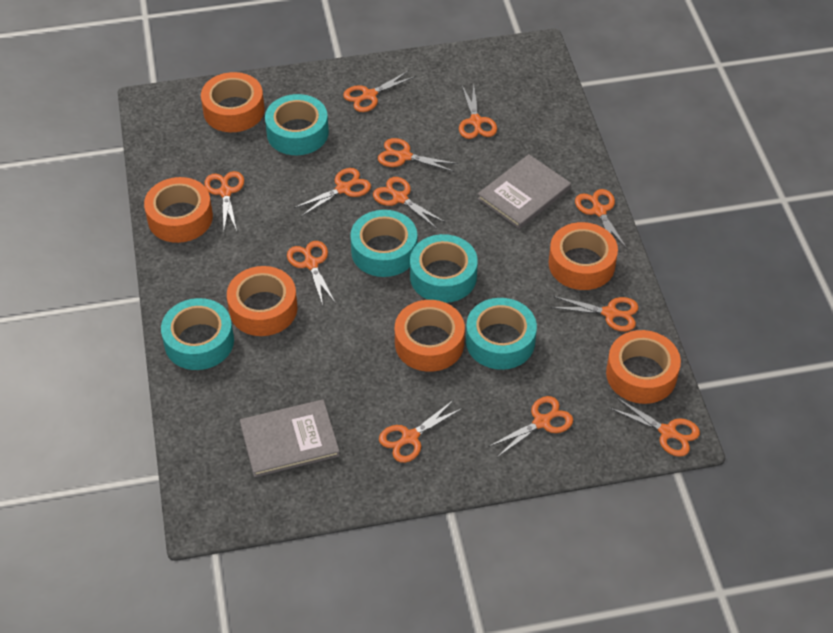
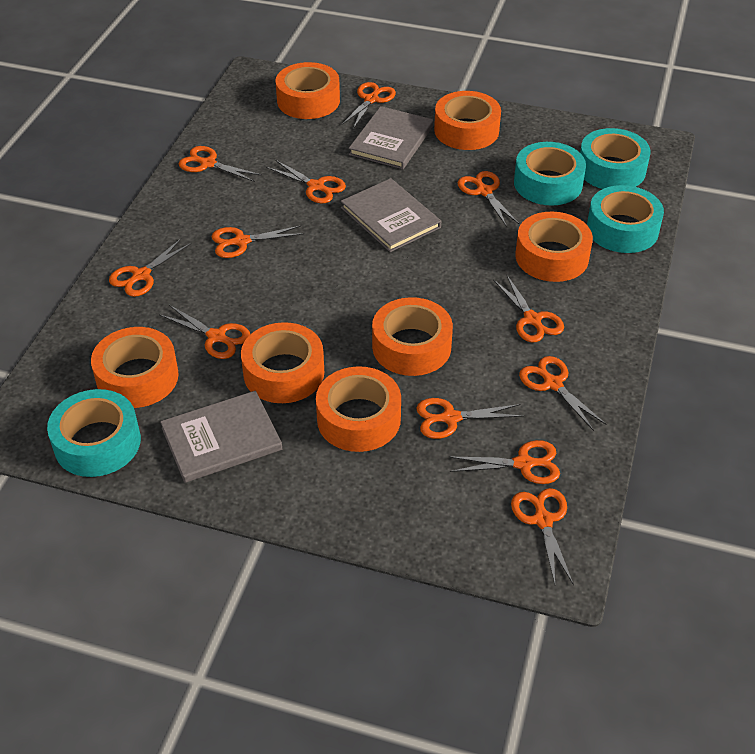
grey book: 2 -> 3
orange tape: 6 -> 7
turquoise tape: 5 -> 4

